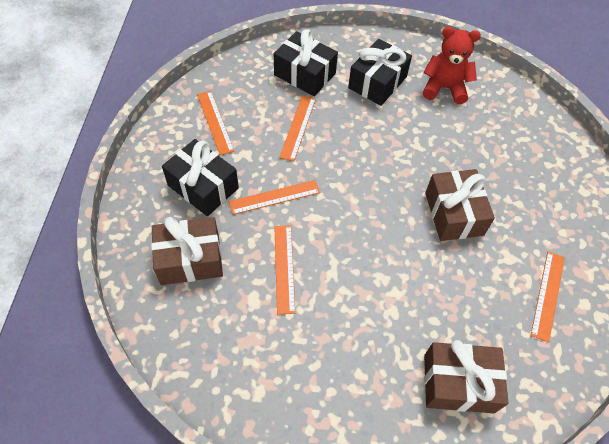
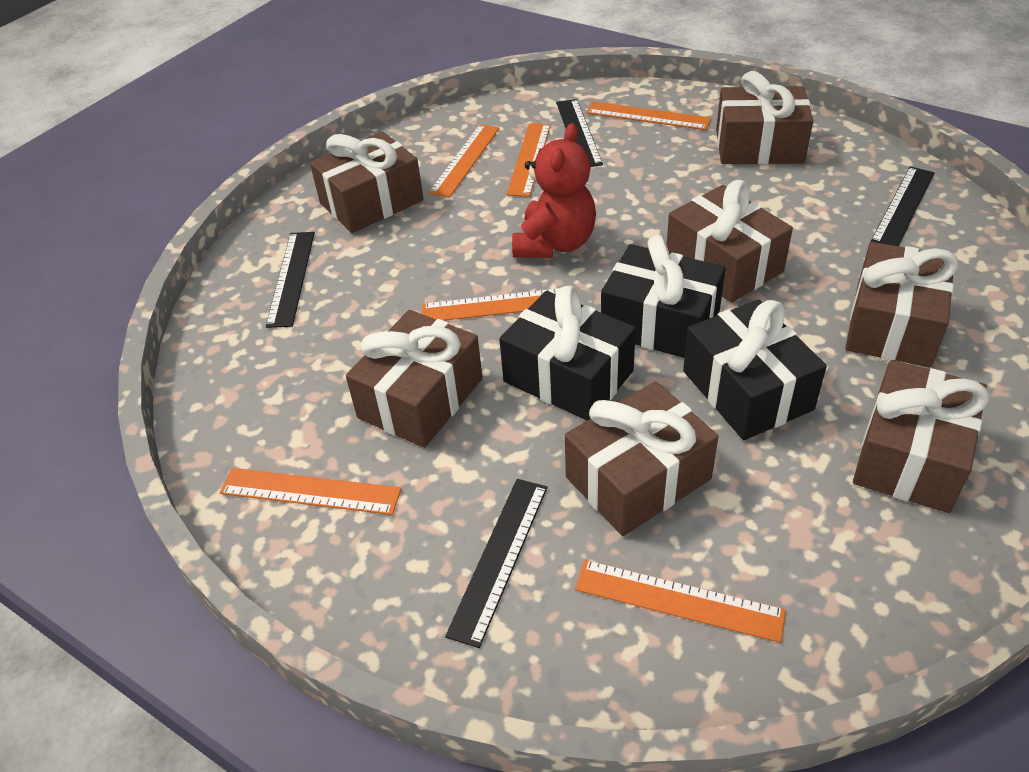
black ruler: 0 -> 4
brown gift: 3 -> 7
orange ruler: 5 -> 6

